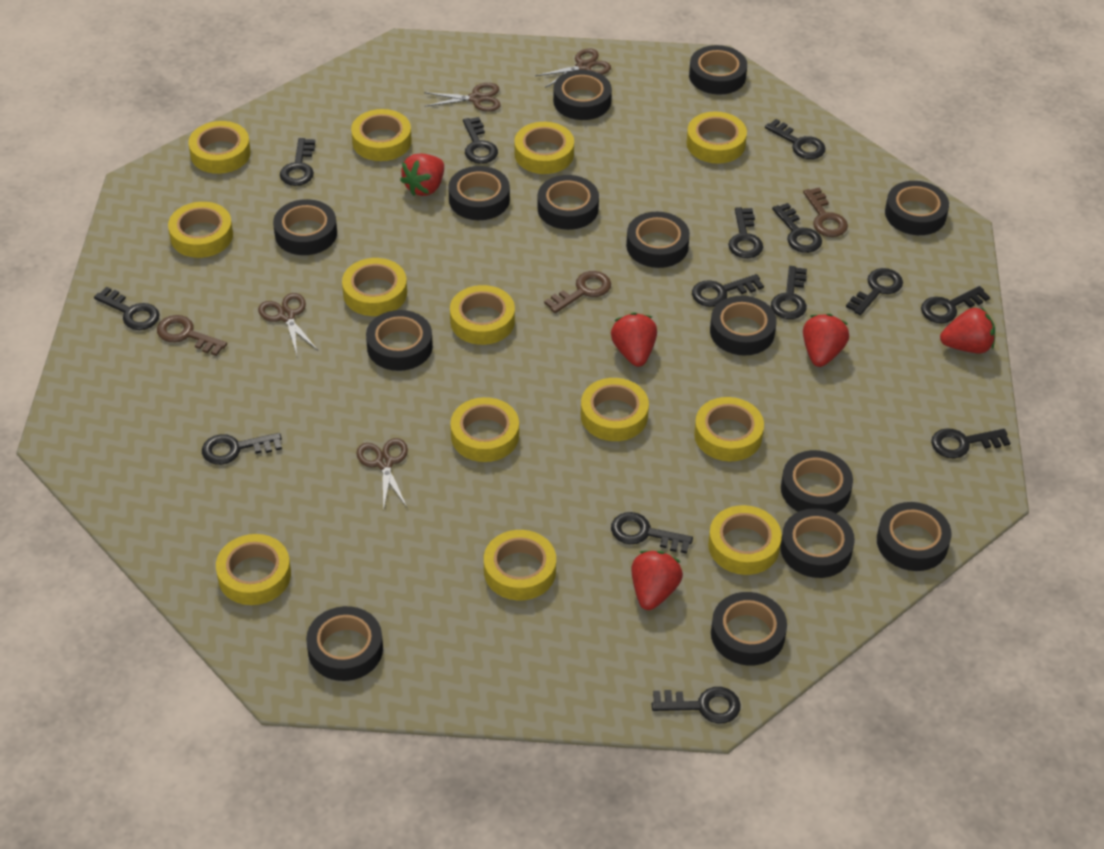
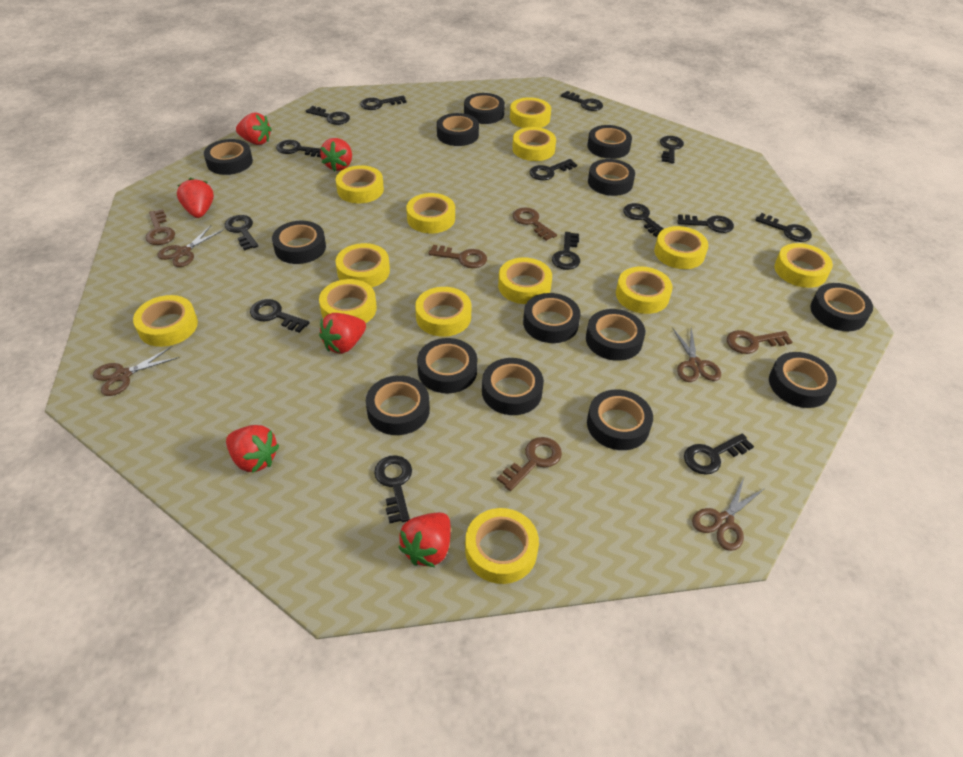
brown key: 3 -> 5
red strawberry: 5 -> 6

